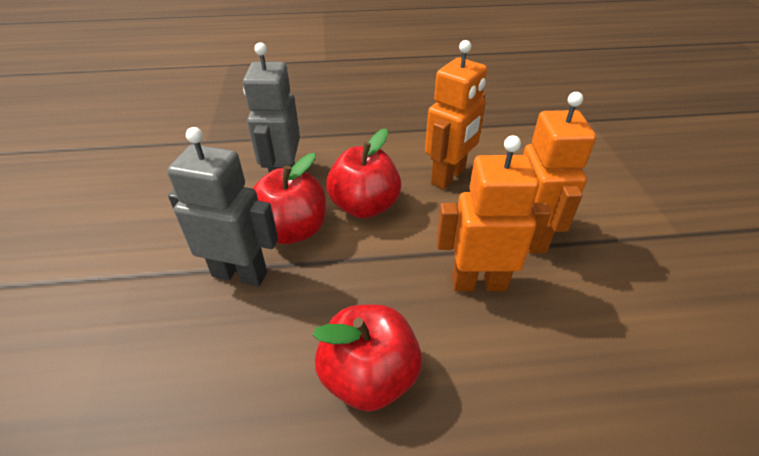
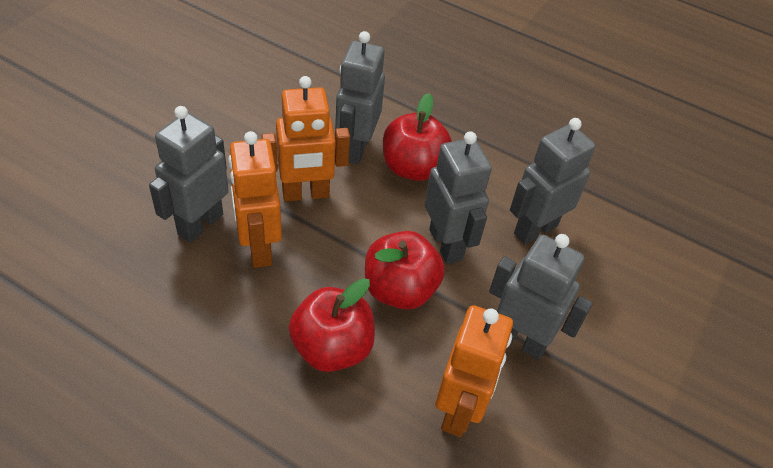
grey robot: 2 -> 5

